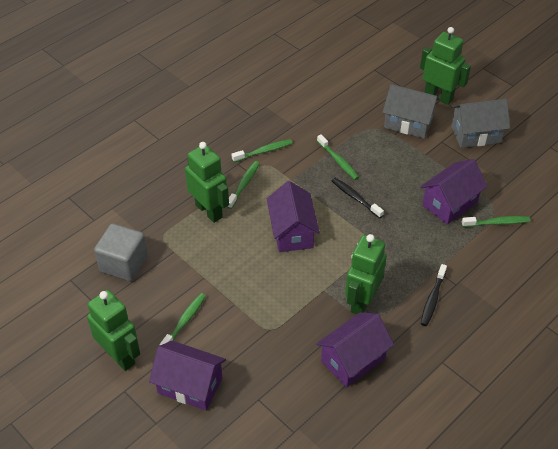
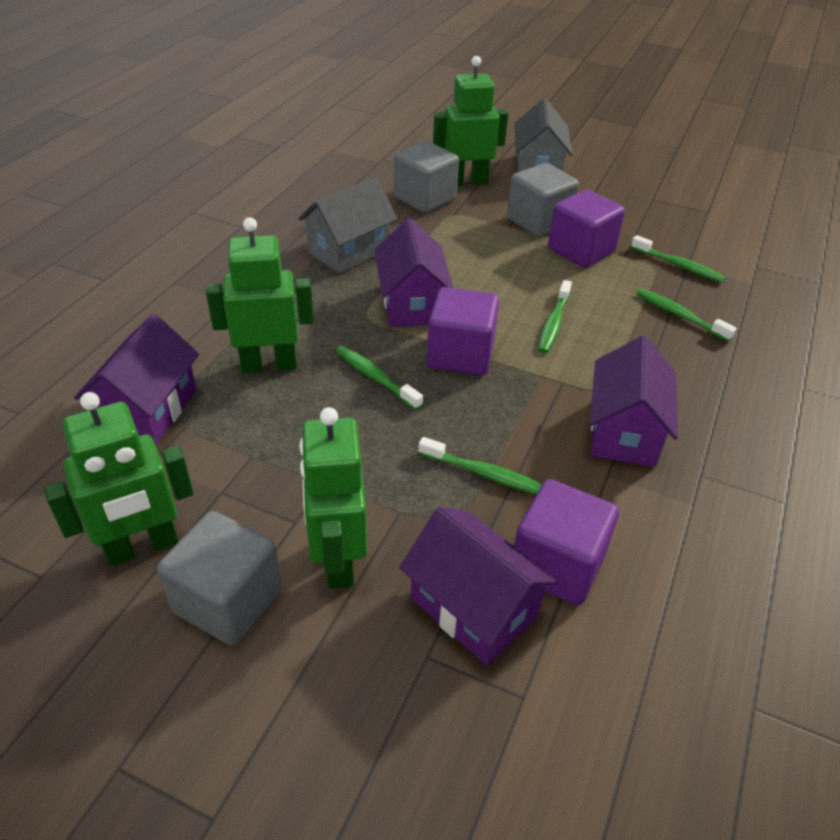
black toothbrush: 2 -> 0
grey cube: 1 -> 3
purple cube: 0 -> 3

